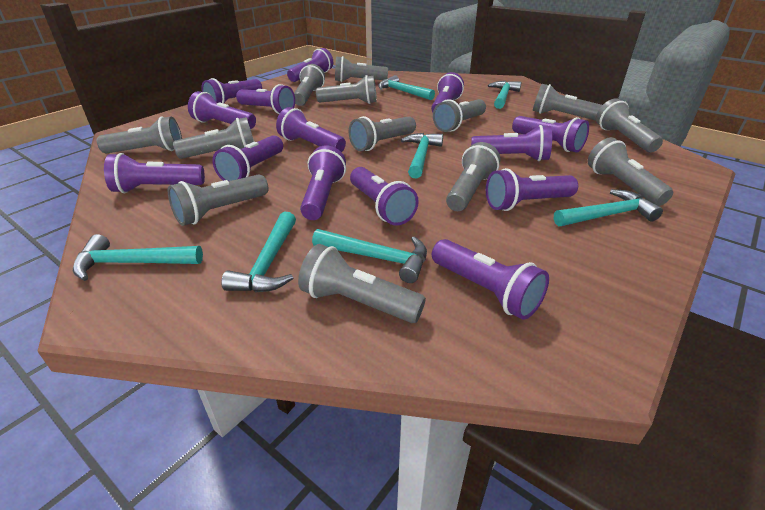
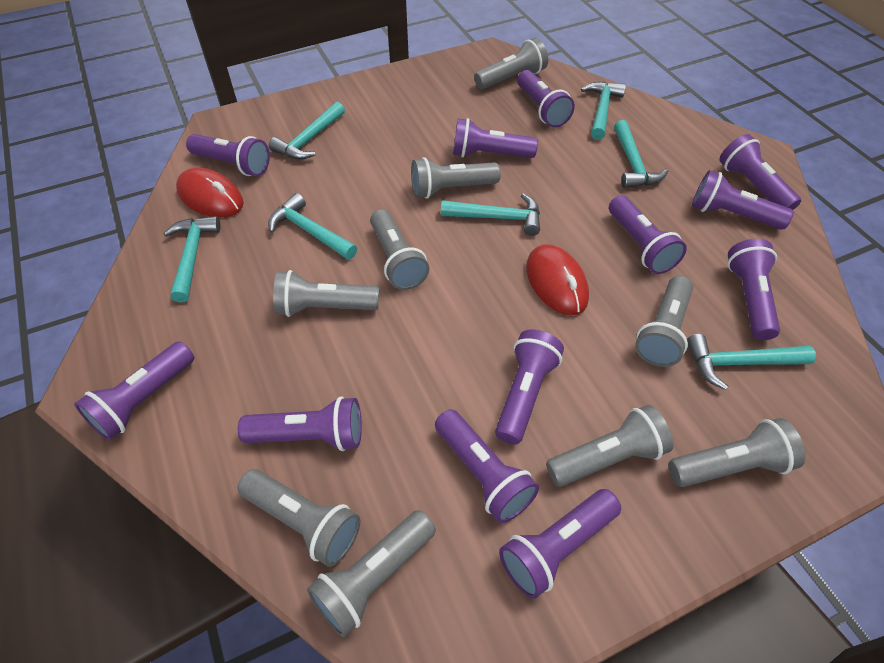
grey flashlight: 13 -> 9
purple flashlight: 14 -> 12
red mouse: 0 -> 2

